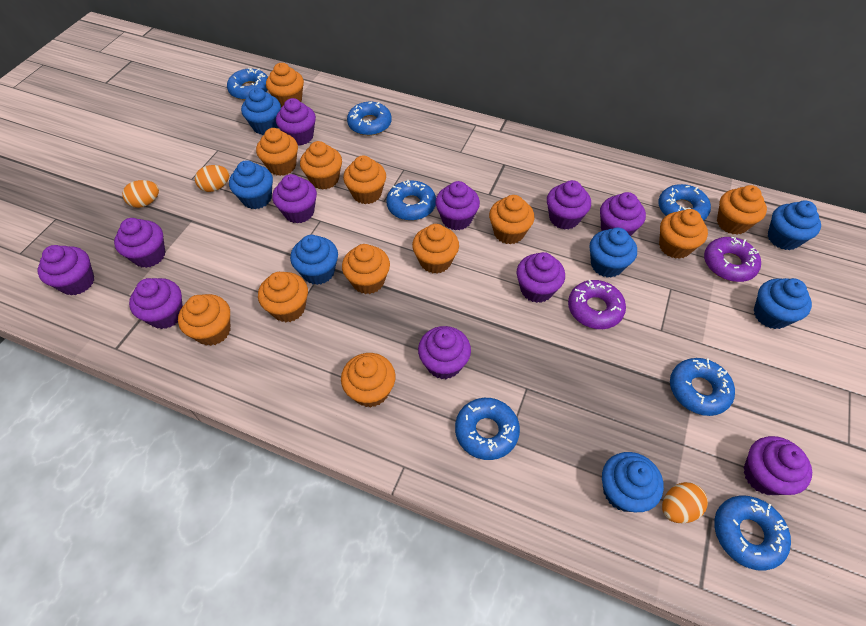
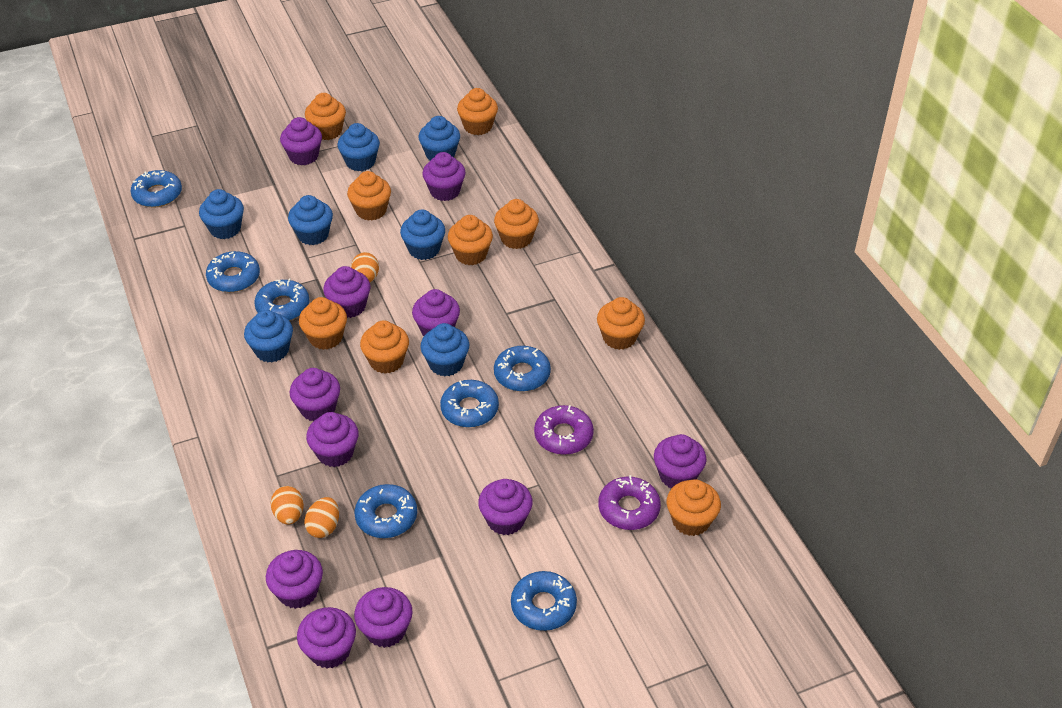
orange cupcake: 12 -> 9

